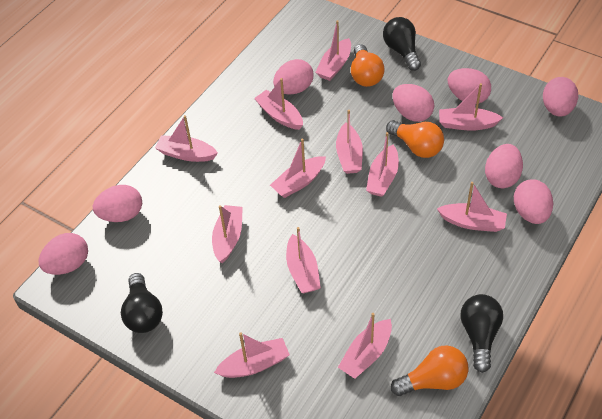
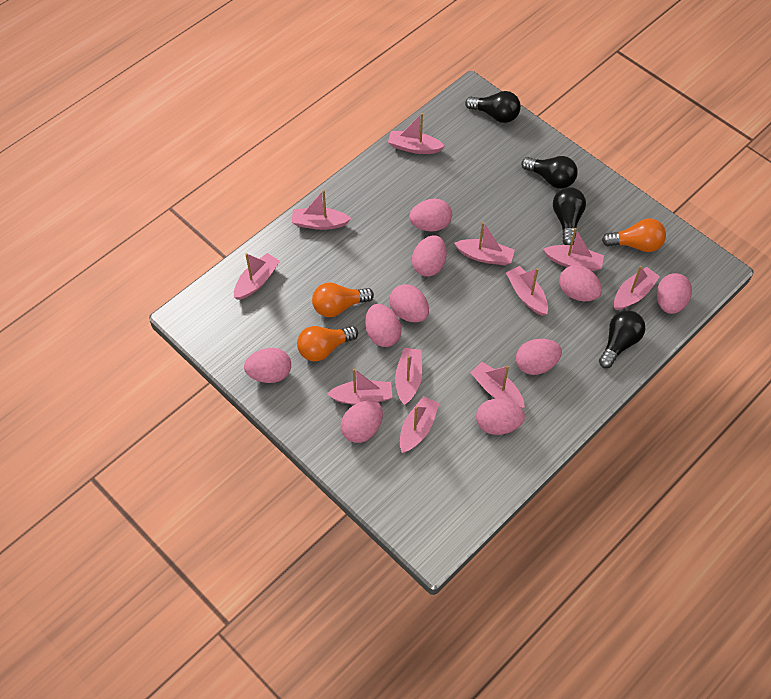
black light bulb: 3 -> 4
pink boat: 12 -> 11
pink egg: 8 -> 10

